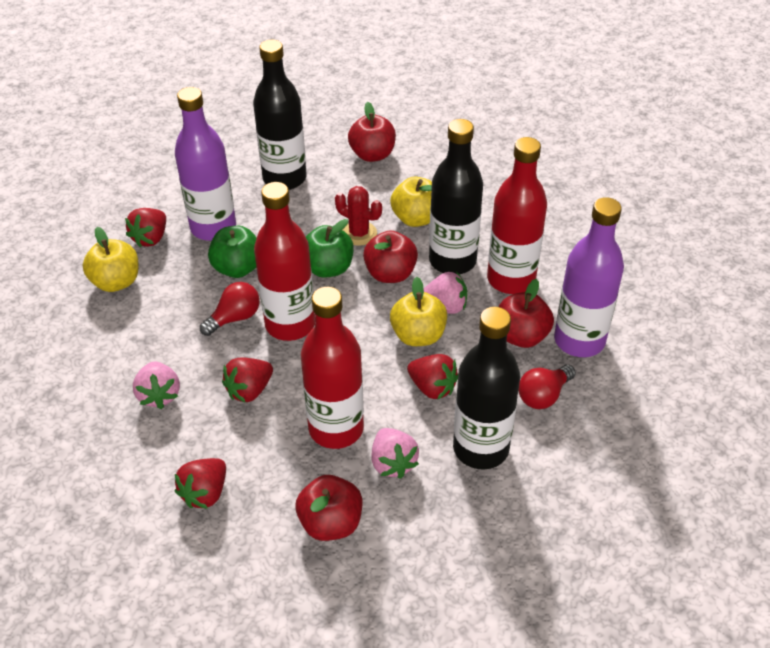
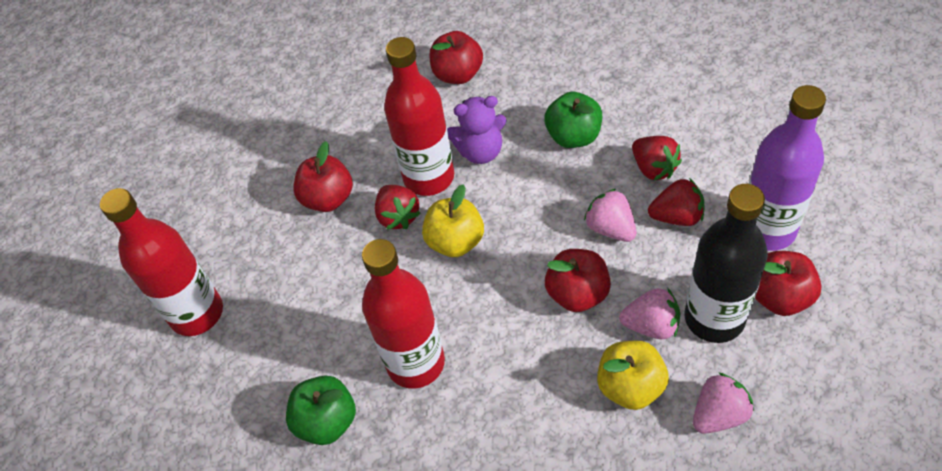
black bottle: 3 -> 1
purple bottle: 2 -> 1
purple teddy bear: 0 -> 1
red cactus: 1 -> 0
red light bulb: 2 -> 0
red strawberry: 4 -> 3
yellow apple: 3 -> 2

